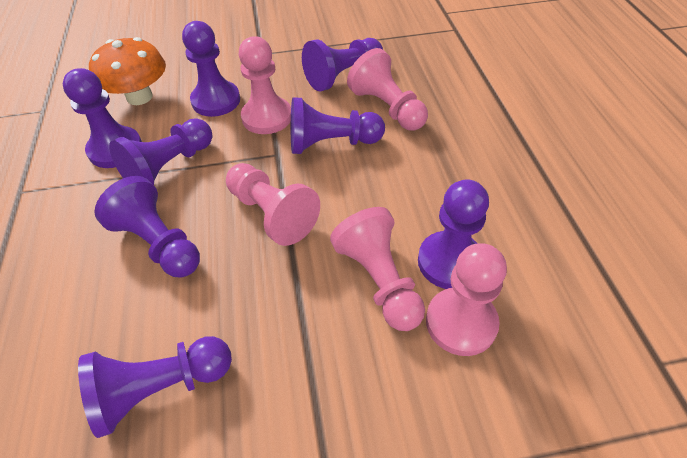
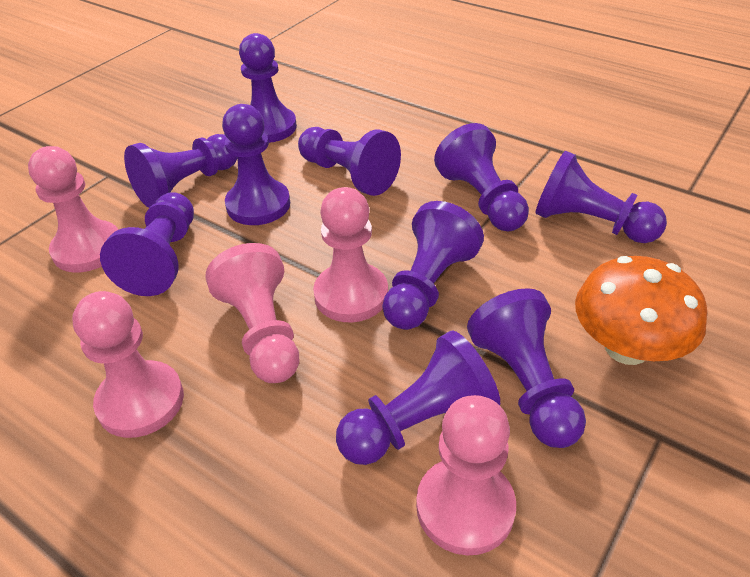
purple pawn: 8 -> 10

